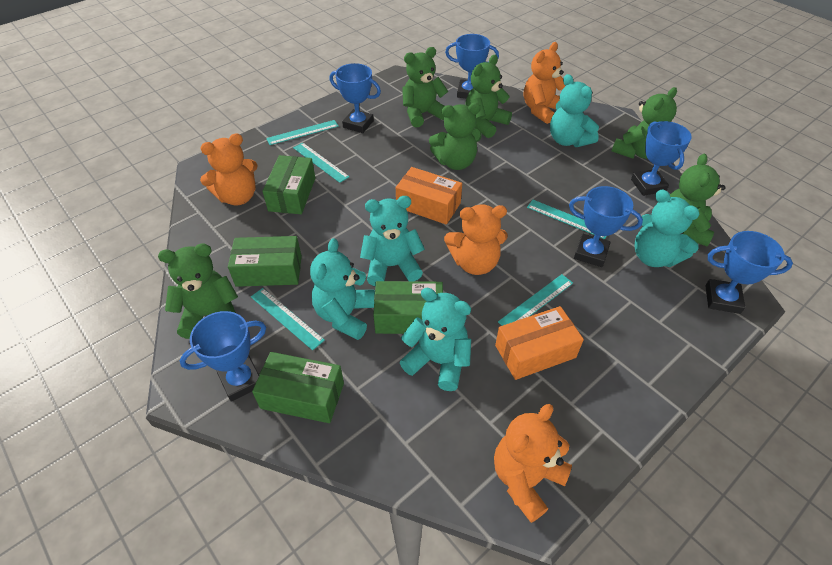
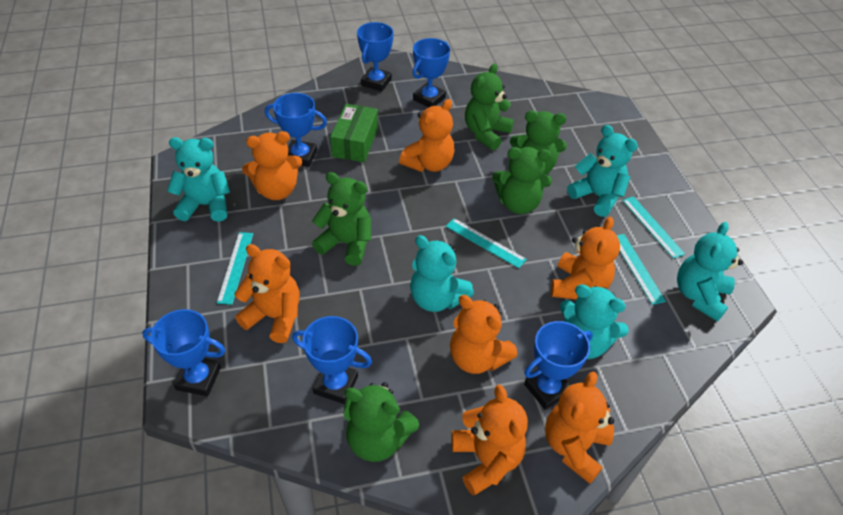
green box: 4 -> 1
green teddy bear: 6 -> 5
orange box: 2 -> 0
orange teddy bear: 4 -> 7
turquoise ruler: 5 -> 4

